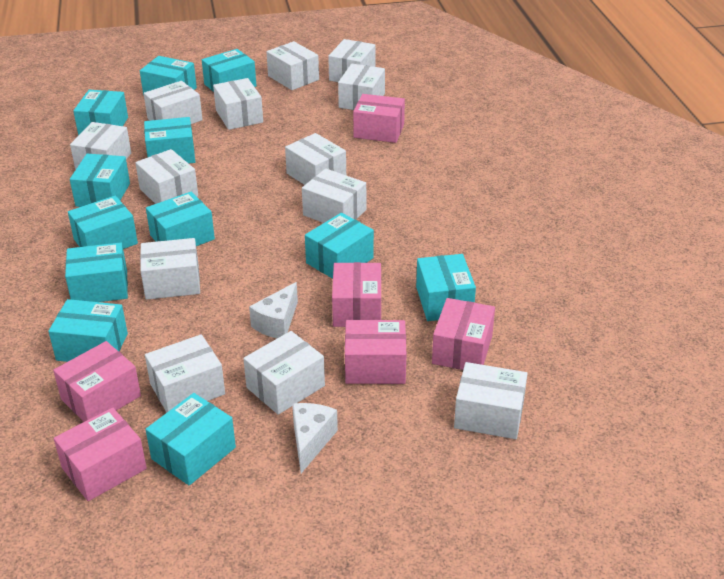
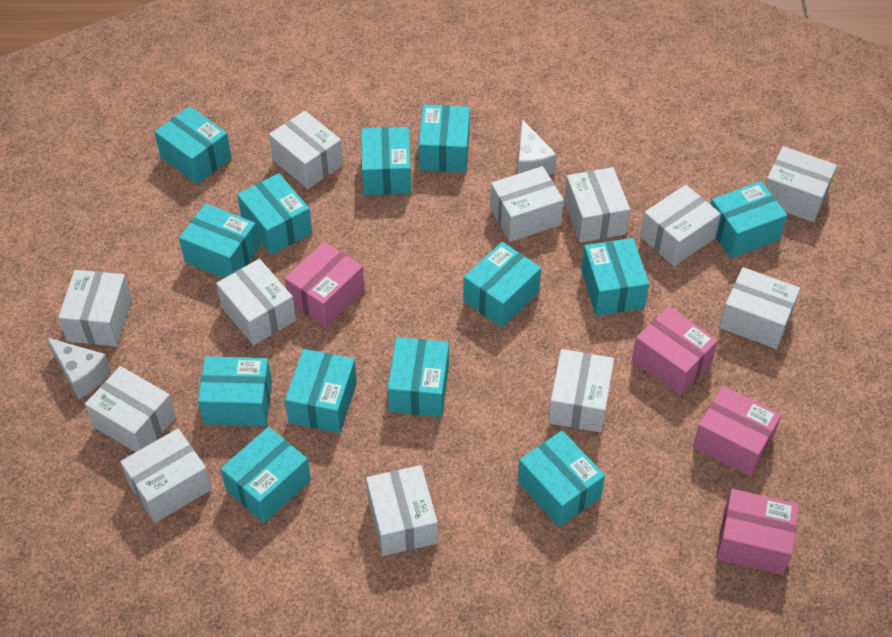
pink box: 6 -> 4
turquoise box: 12 -> 13
white box: 13 -> 12

